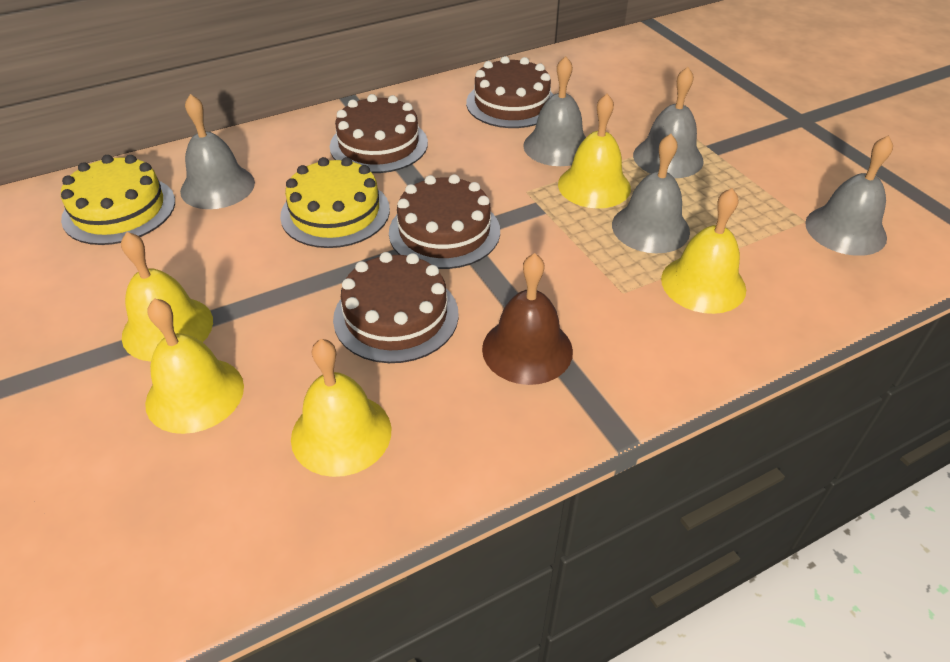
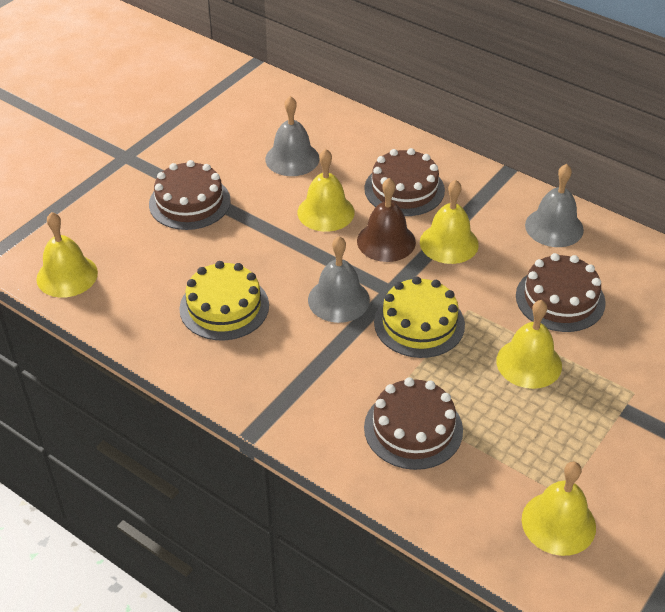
grey bell: 5 -> 3

